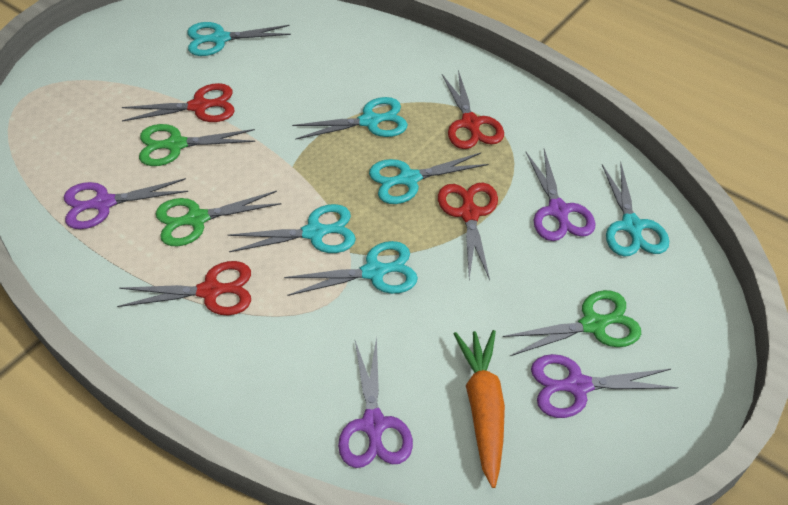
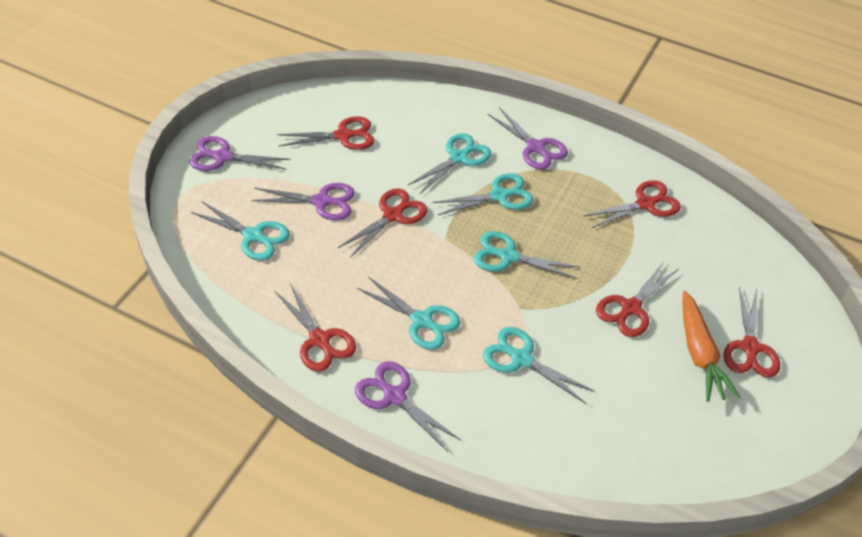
green scissors: 3 -> 0
red scissors: 4 -> 6

